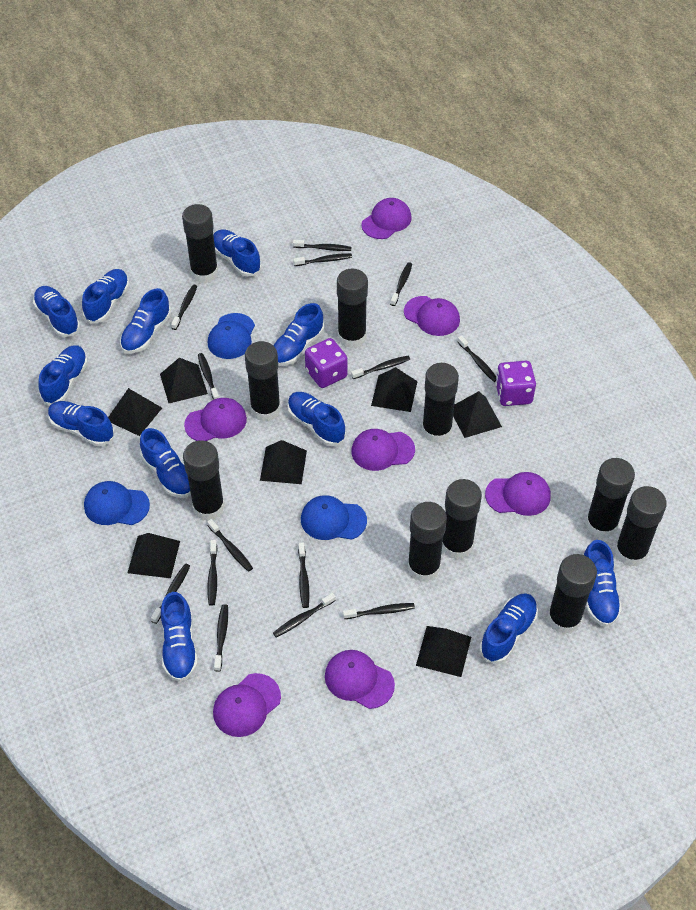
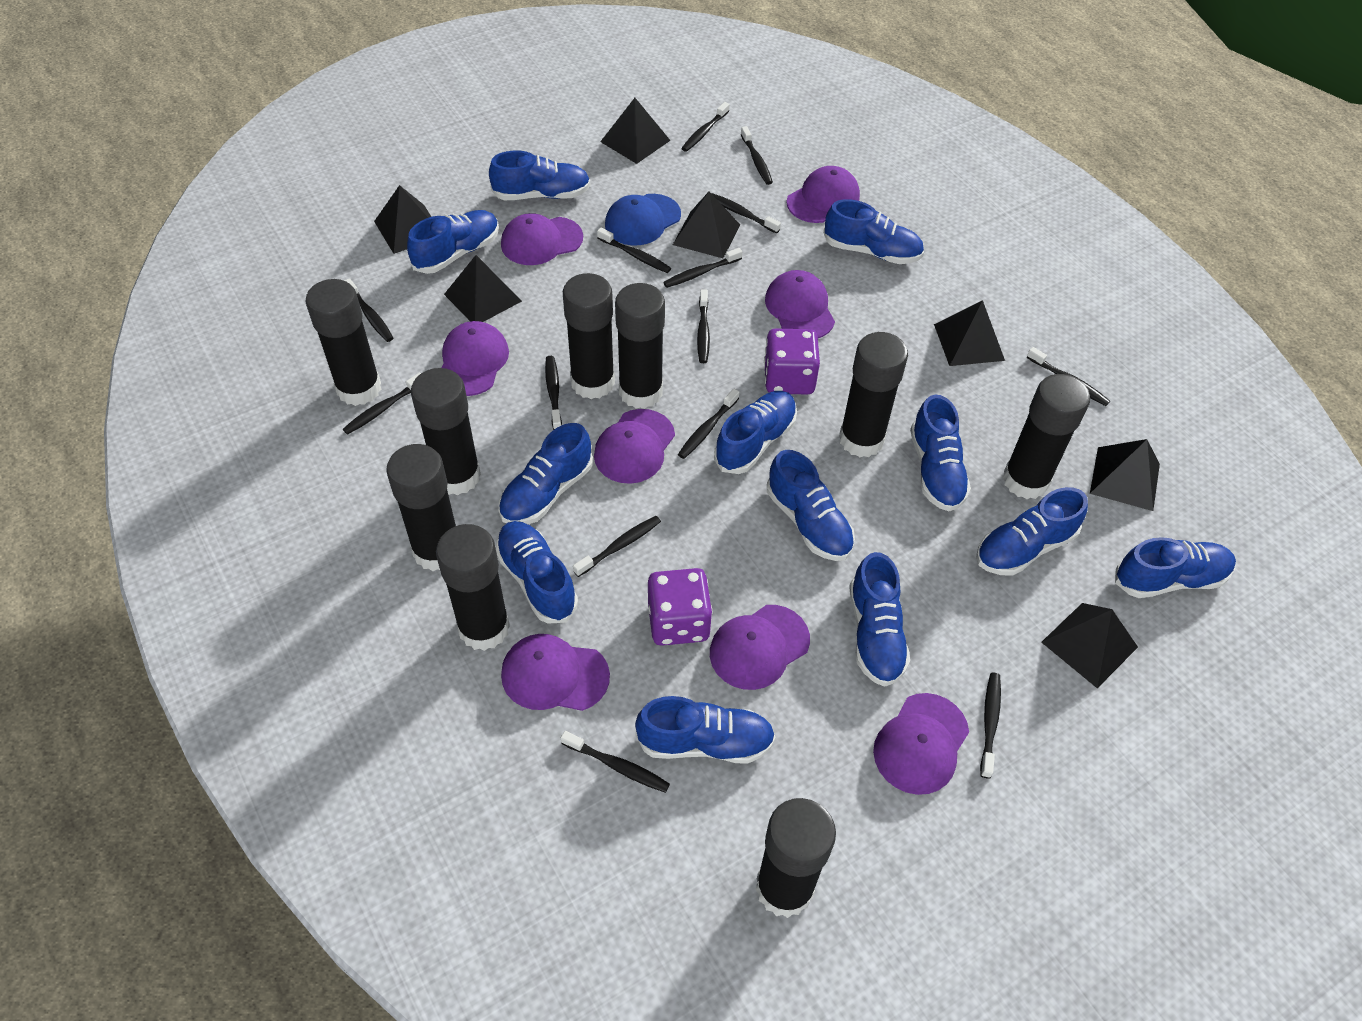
black glue stick: 10 -> 9
blue cap: 3 -> 1
purple cap: 7 -> 8

